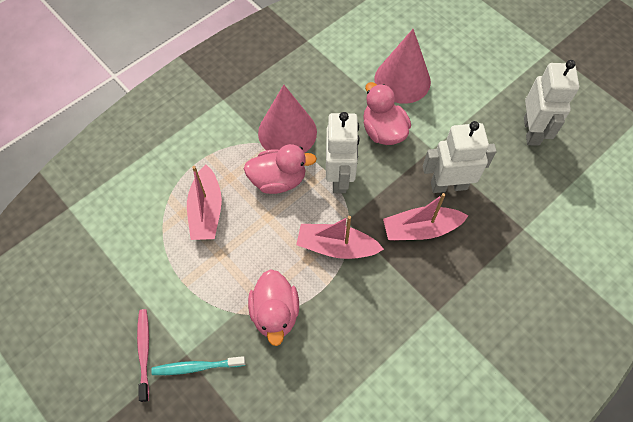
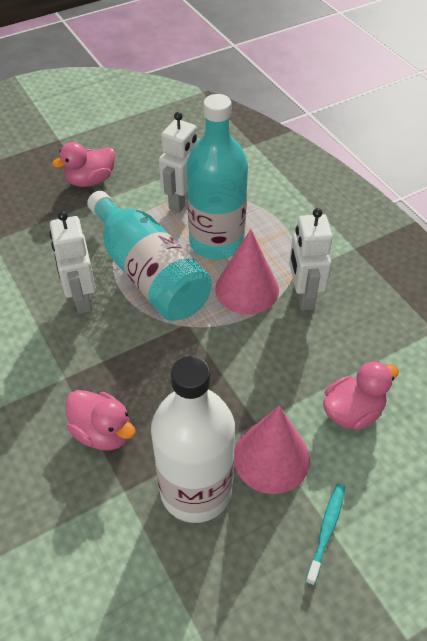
pink boat: 3 -> 0
pink toothbrush: 1 -> 0
turquoise bottle: 0 -> 2
white bottle: 0 -> 1

